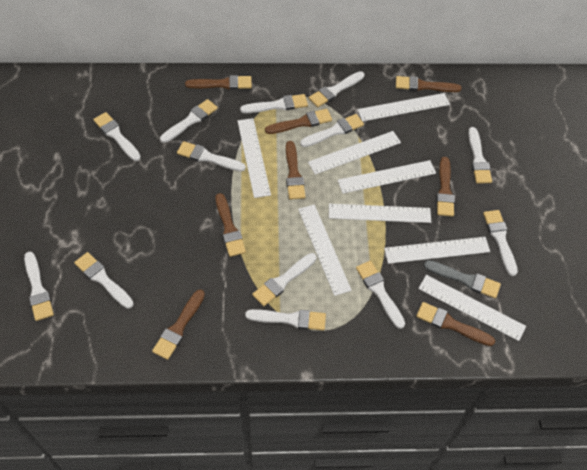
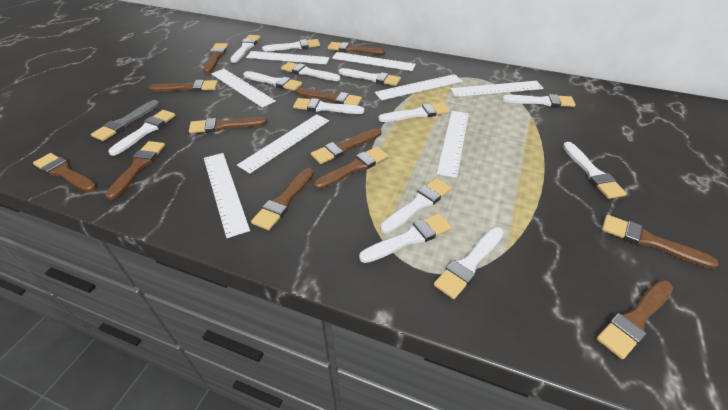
brown brush: 8 -> 12

